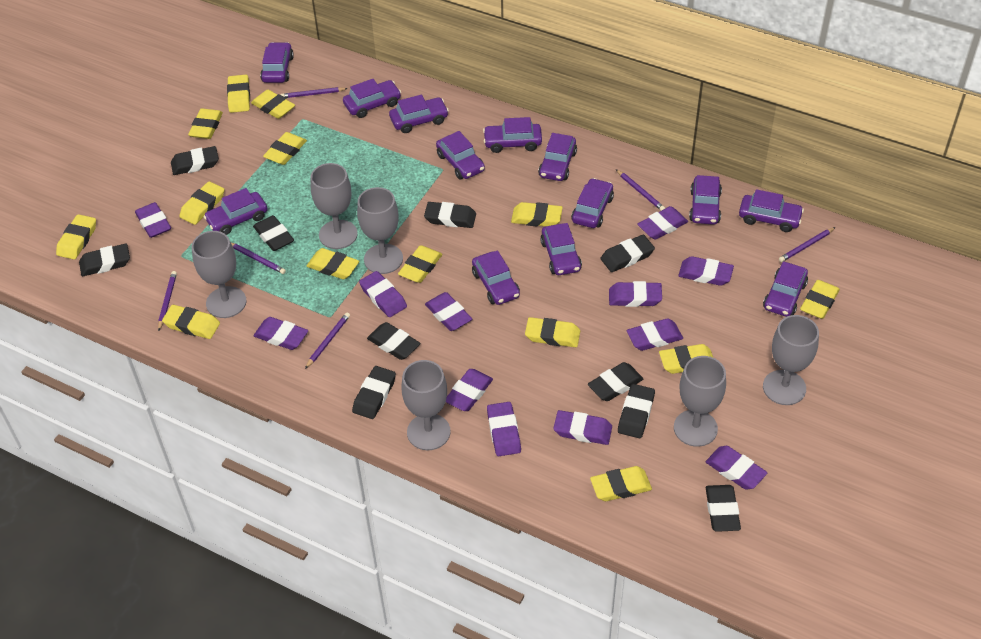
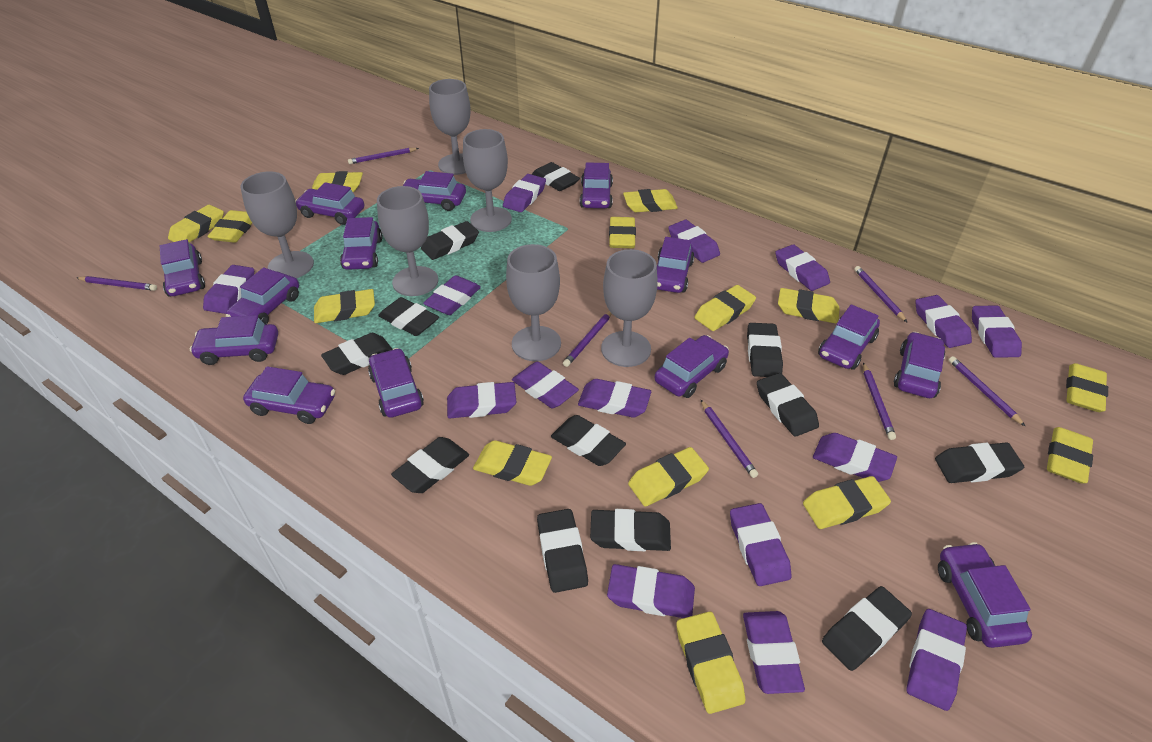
black eraser: 10 -> 12
purple car: 13 -> 14
purple eraser: 12 -> 15
purple pencil: 6 -> 7

